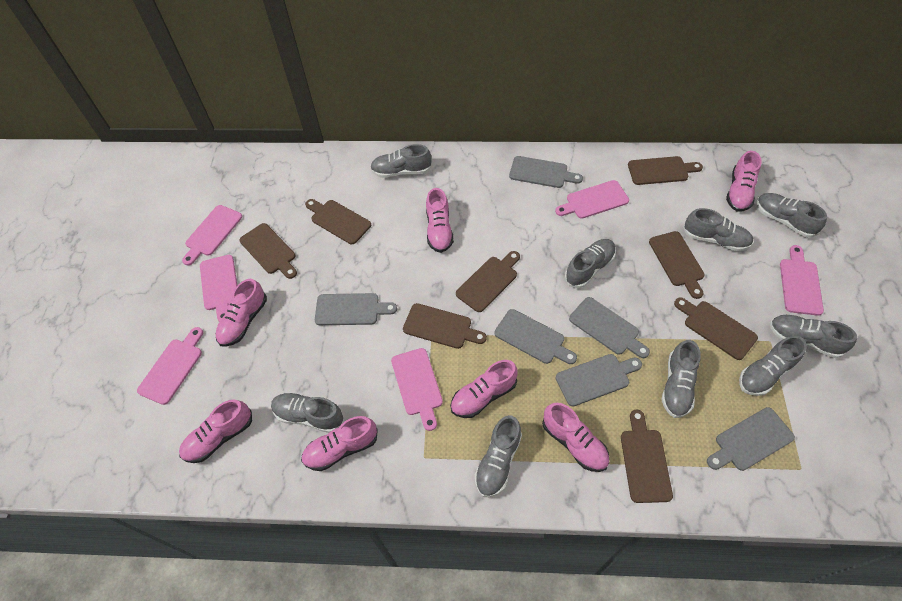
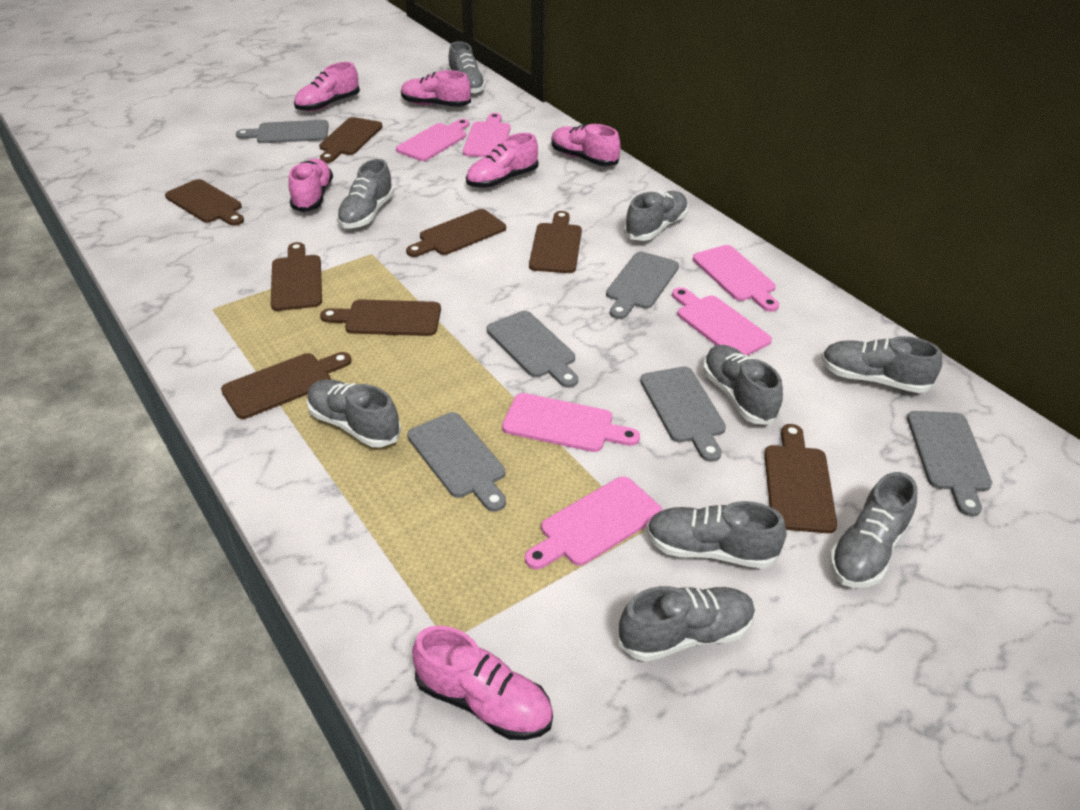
pink shoe: 7 -> 6

